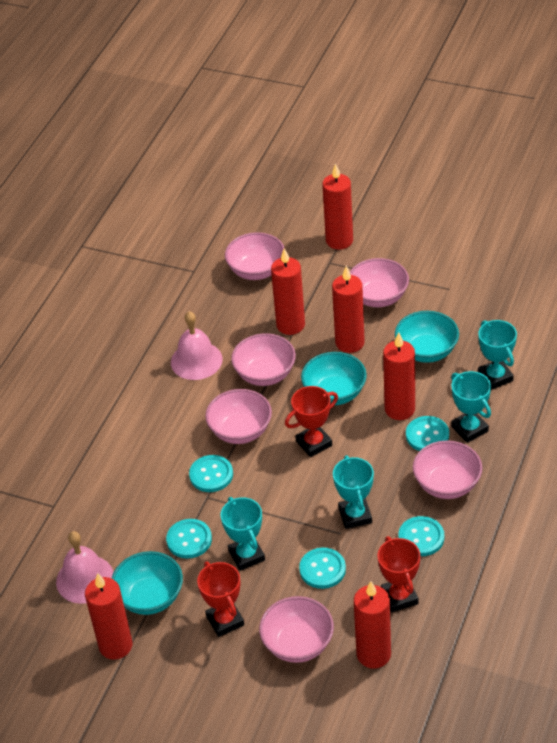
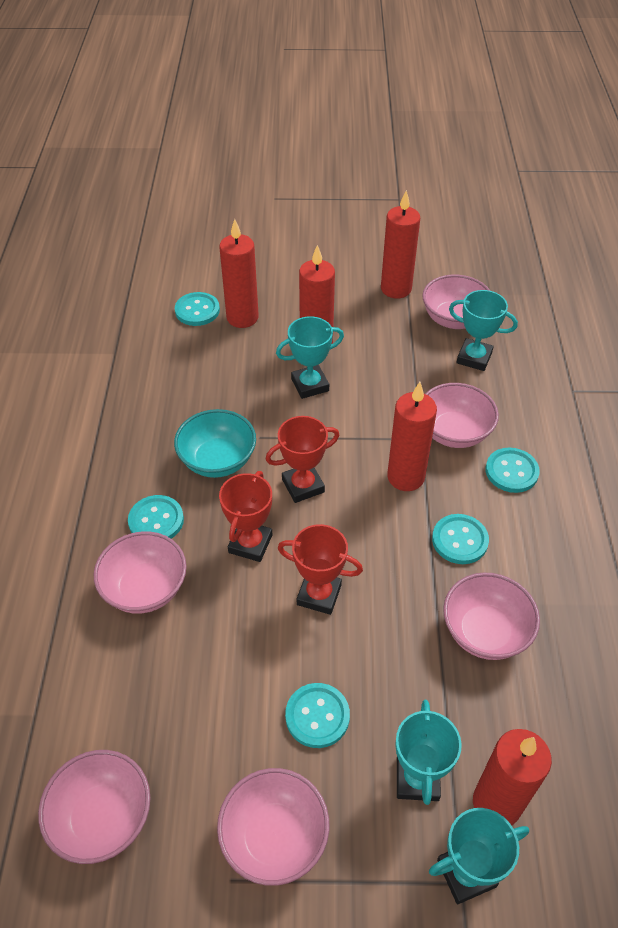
pink bell: 2 -> 0
red candle: 6 -> 5
turquoise bowl: 3 -> 1

